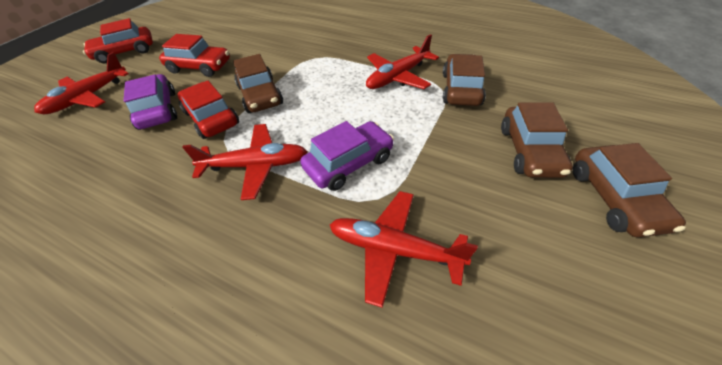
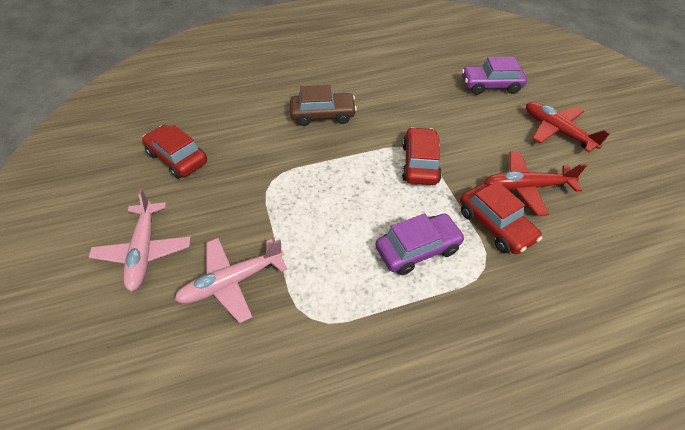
brown car: 4 -> 1
pink plane: 0 -> 2
red plane: 4 -> 2

